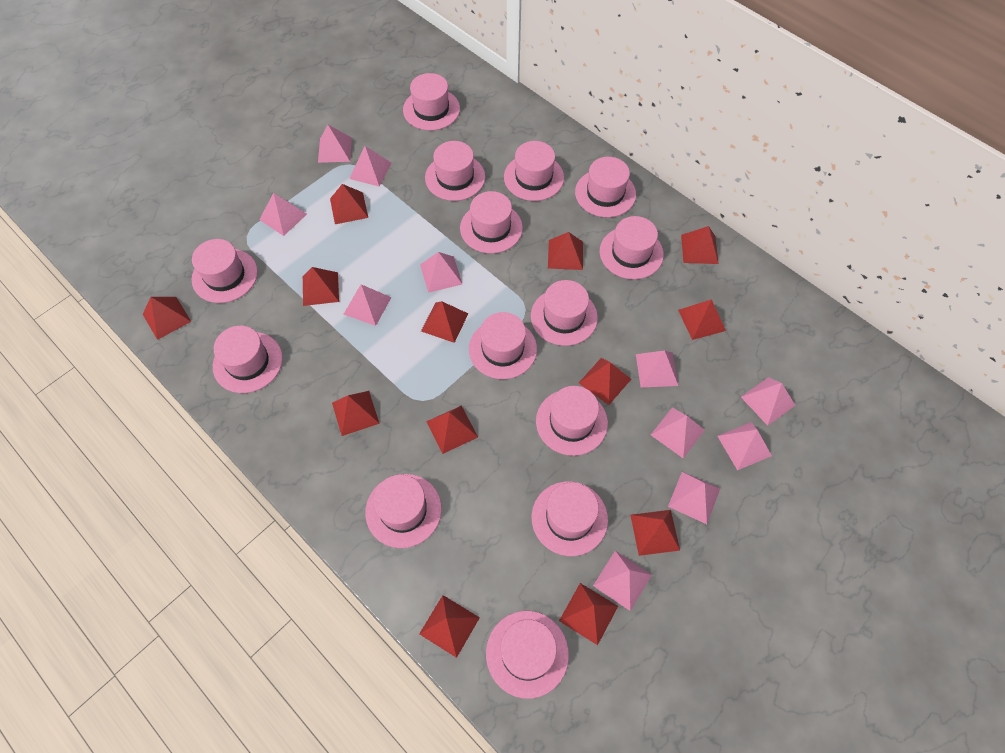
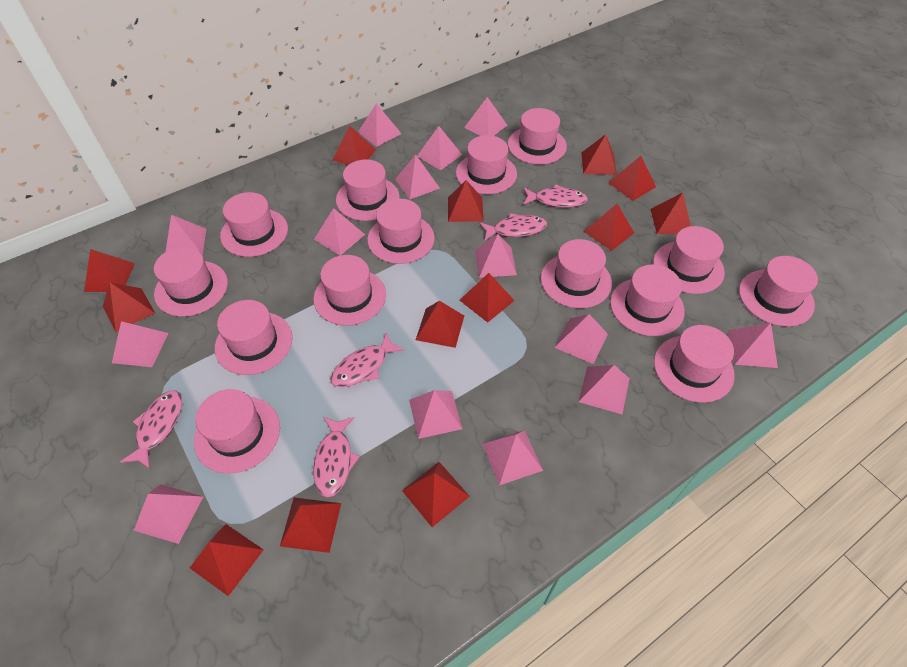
pink fish: 0 -> 5
pink pyramid: 11 -> 14

